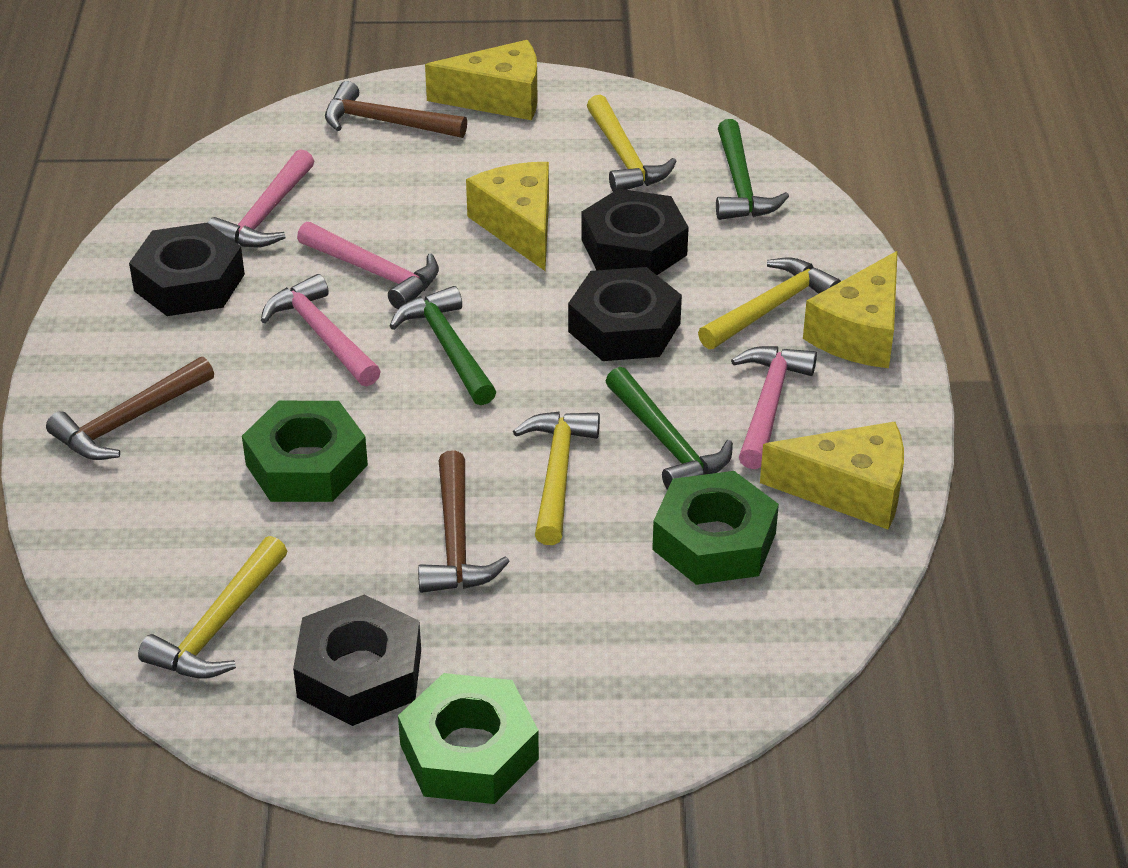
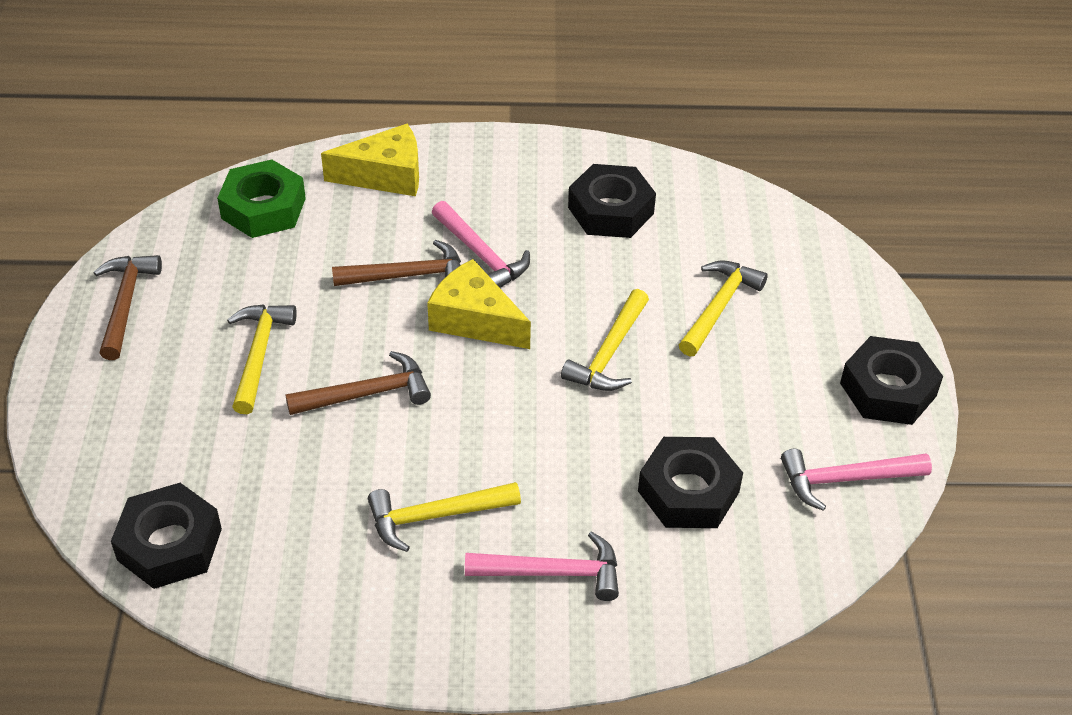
green hammer: 3 -> 0
green nut: 3 -> 1
pink hammer: 4 -> 3
yellow cheese: 4 -> 2

